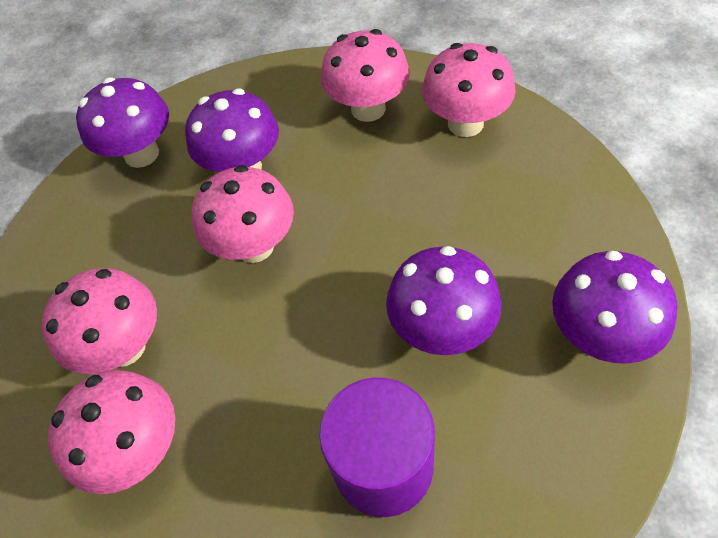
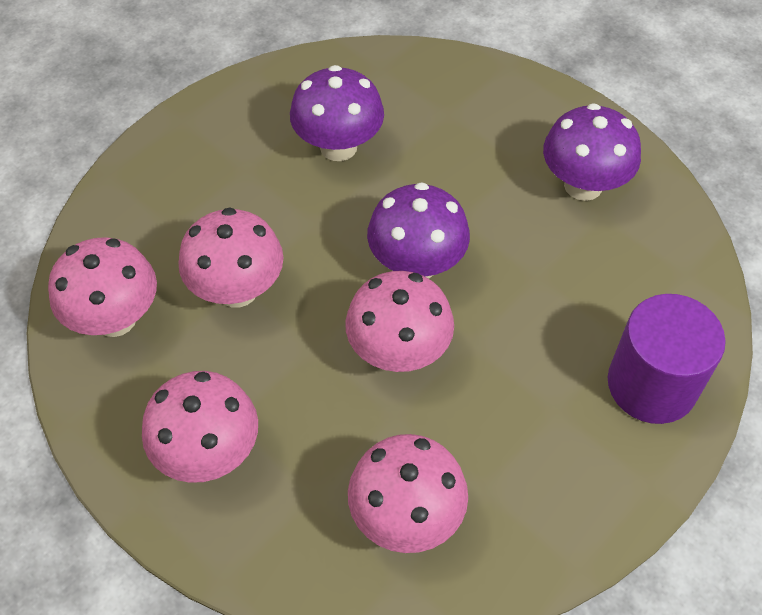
purple mushroom: 4 -> 3

